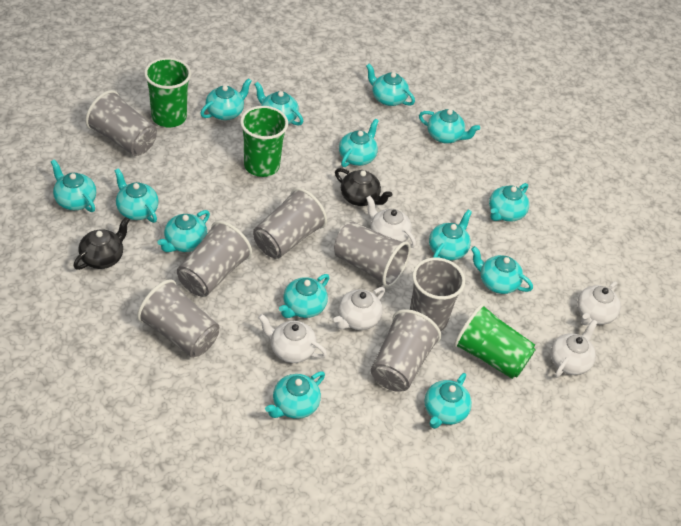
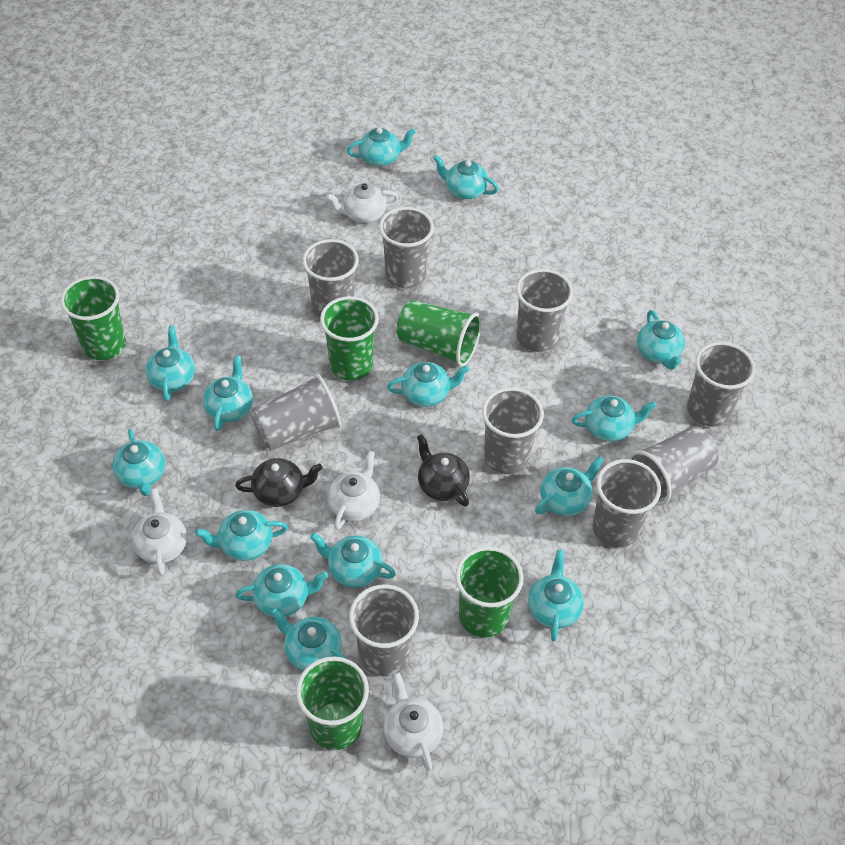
green cup: 3 -> 5
grey cup: 7 -> 9
white teapot: 5 -> 4

